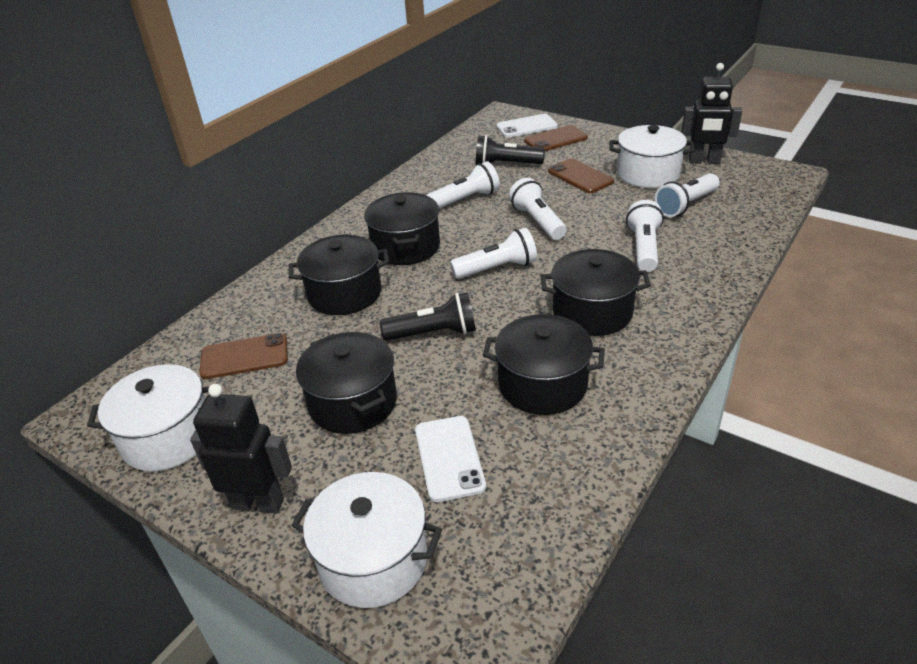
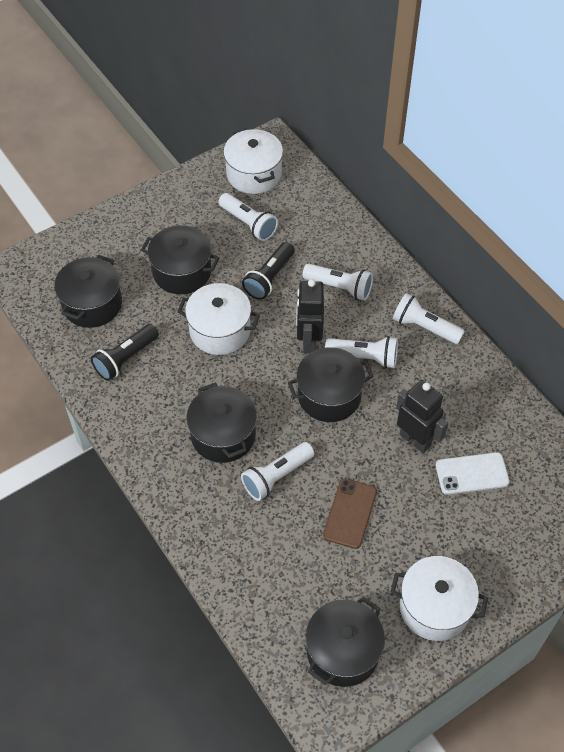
brown phone: 3 -> 1
white phone: 2 -> 1

